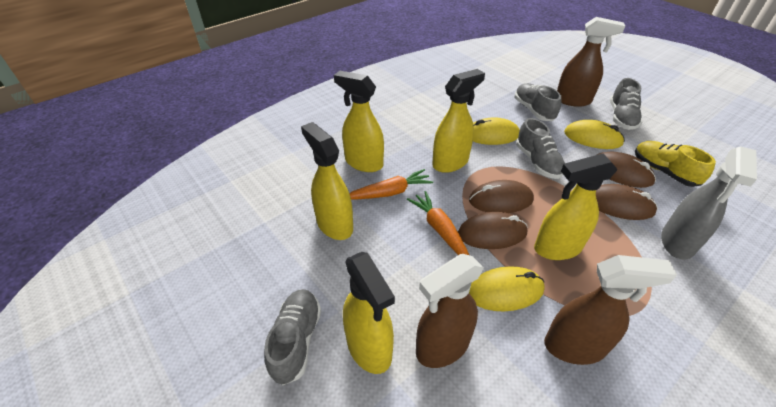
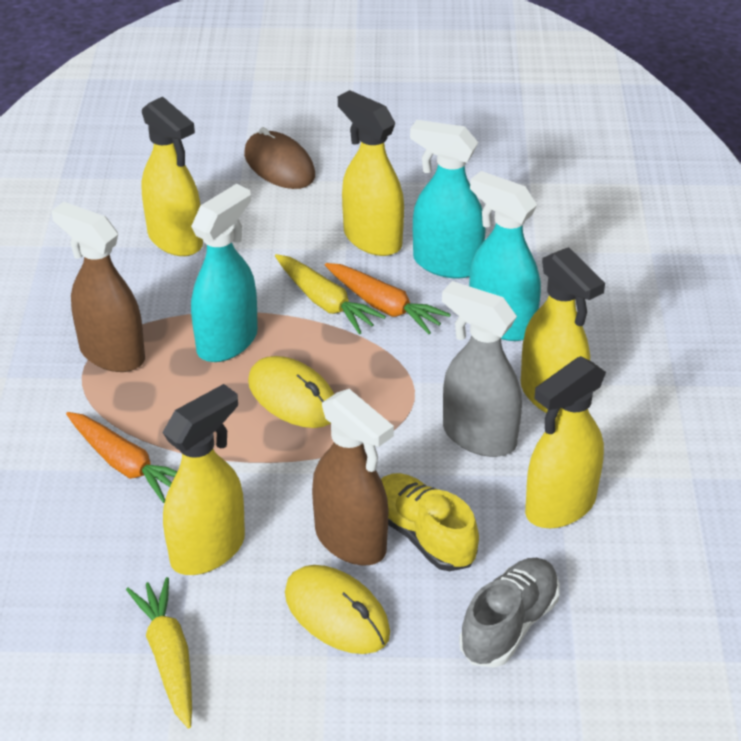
brown mouse: 4 -> 1
brown spray bottle: 3 -> 2
grey shoe: 4 -> 1
turquoise spray bottle: 0 -> 3
yellow carrot: 0 -> 2
yellow mouse: 3 -> 2

